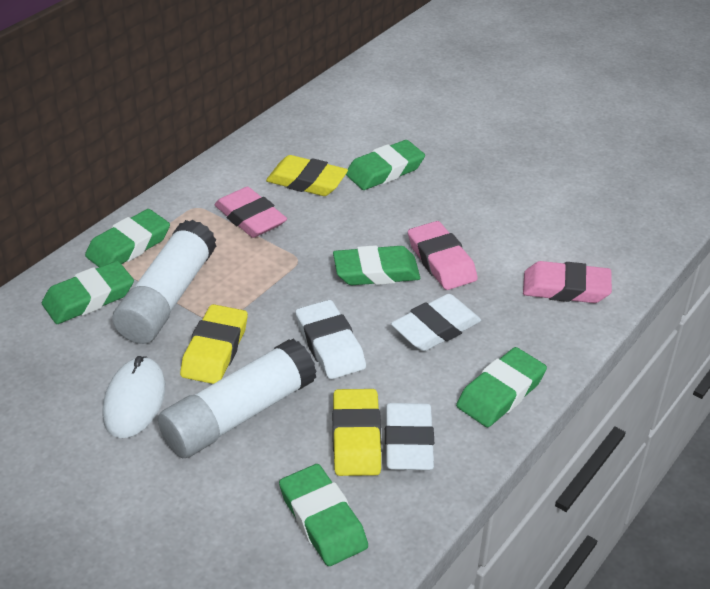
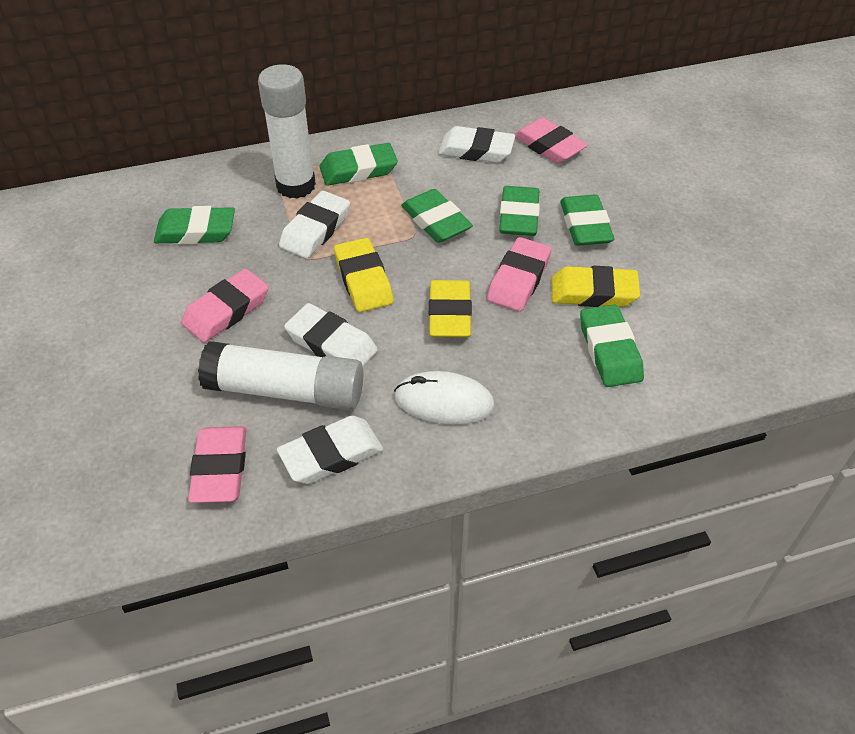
pink eraser: 3 -> 4
white eraser: 3 -> 4

